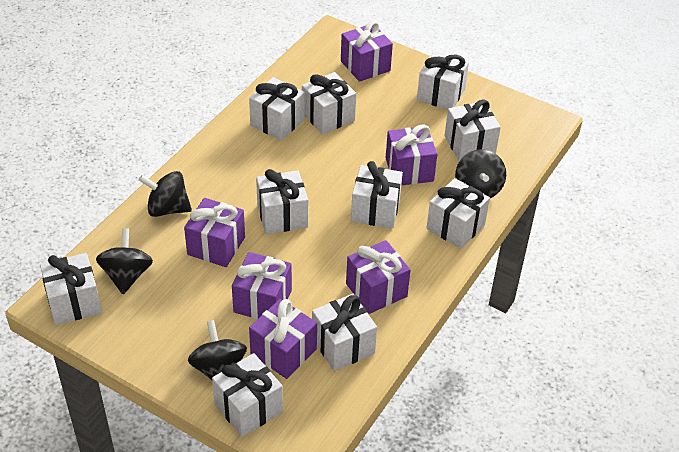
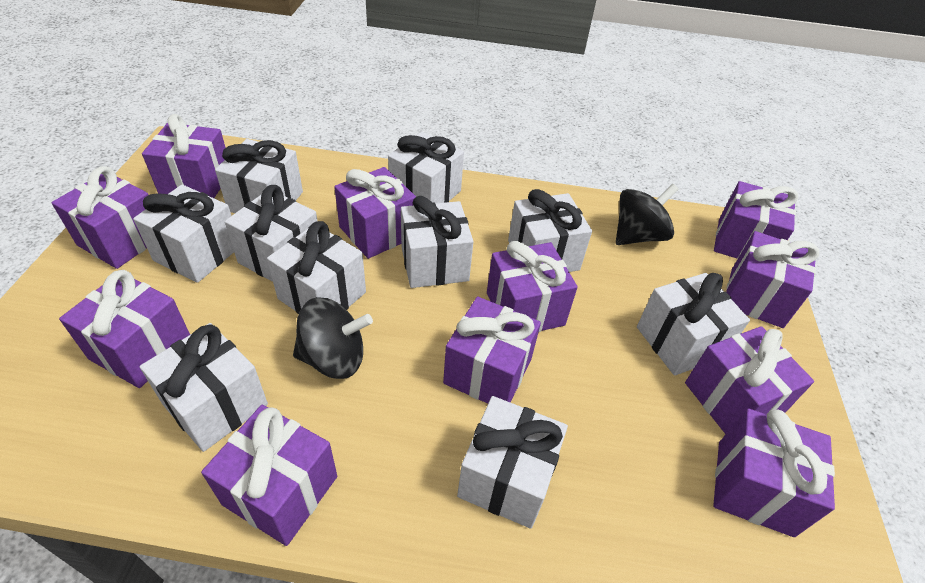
black spinning top: 4 -> 2
purple gift: 6 -> 11

